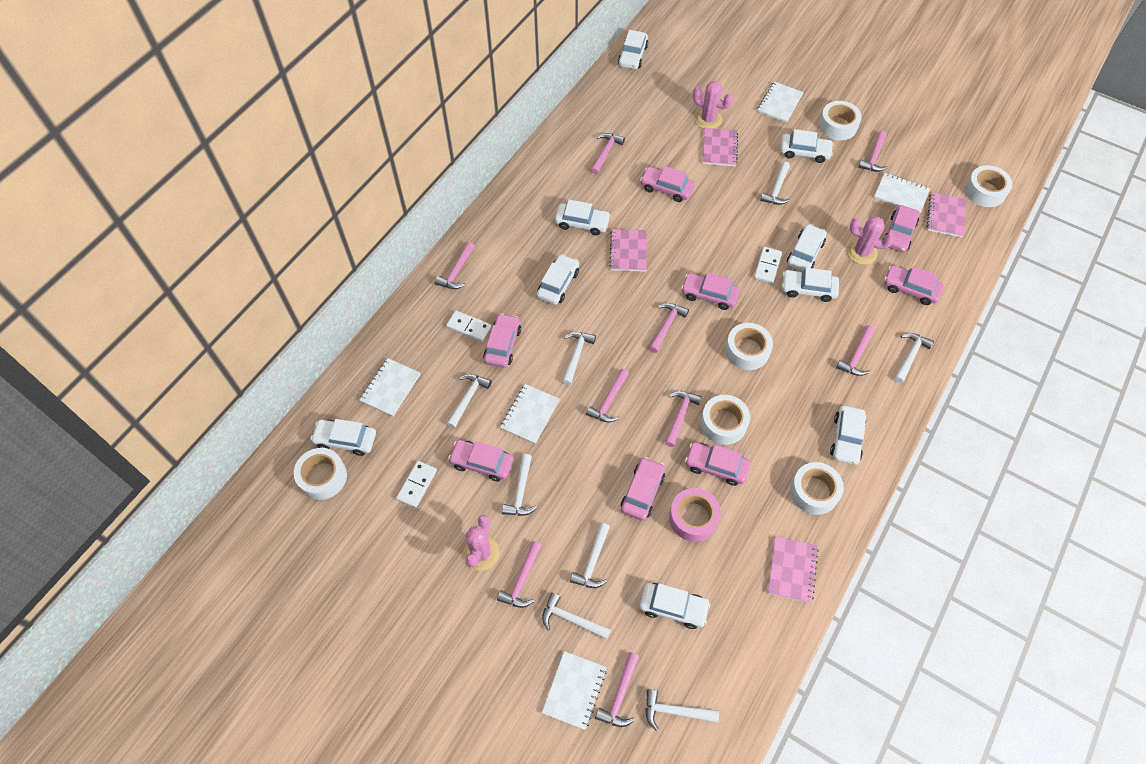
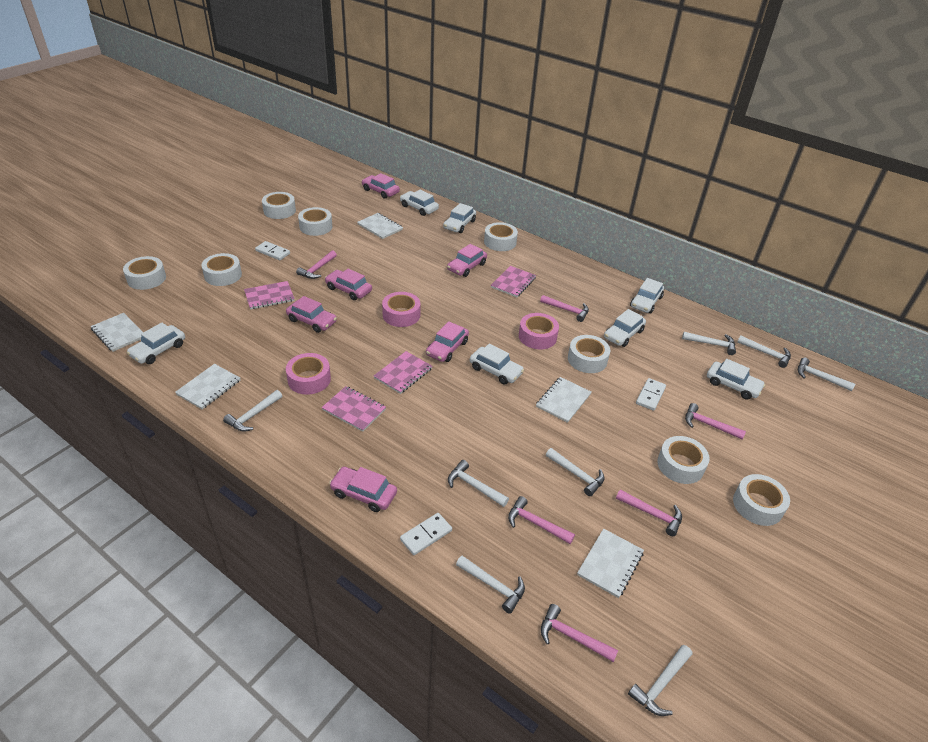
pink cactus: 3 -> 0
pink car: 8 -> 6
pink hammer: 9 -> 6
pink tape: 1 -> 3
white car: 9 -> 7
white tape: 6 -> 8

